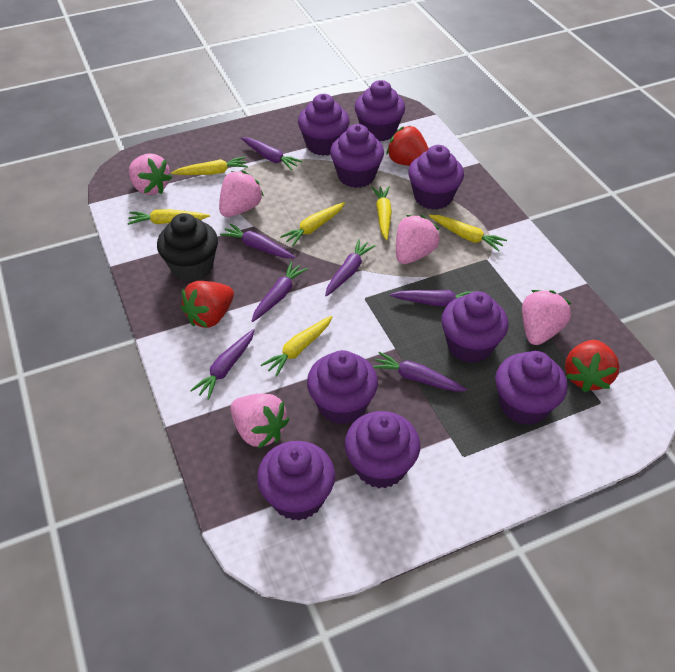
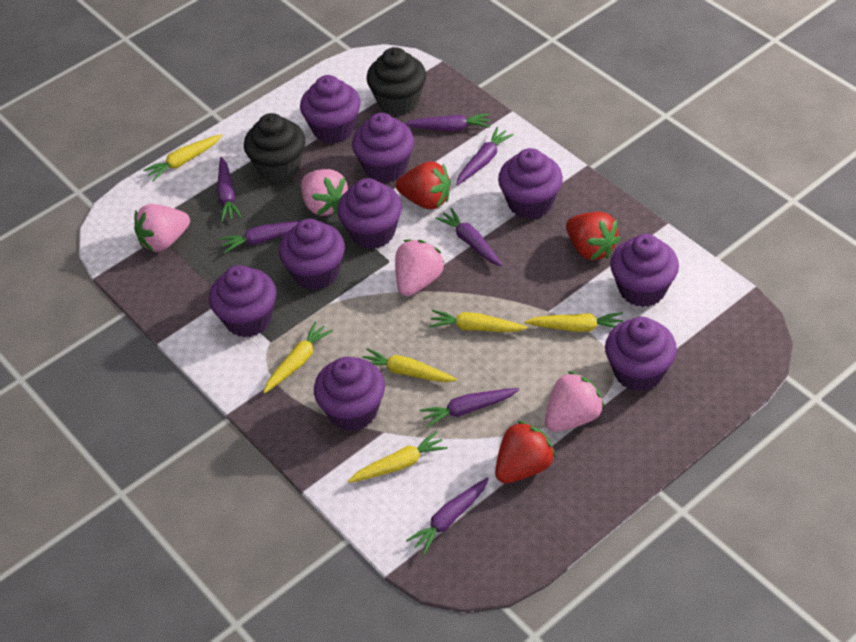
black cupcake: 1 -> 2
pink strawberry: 5 -> 4

